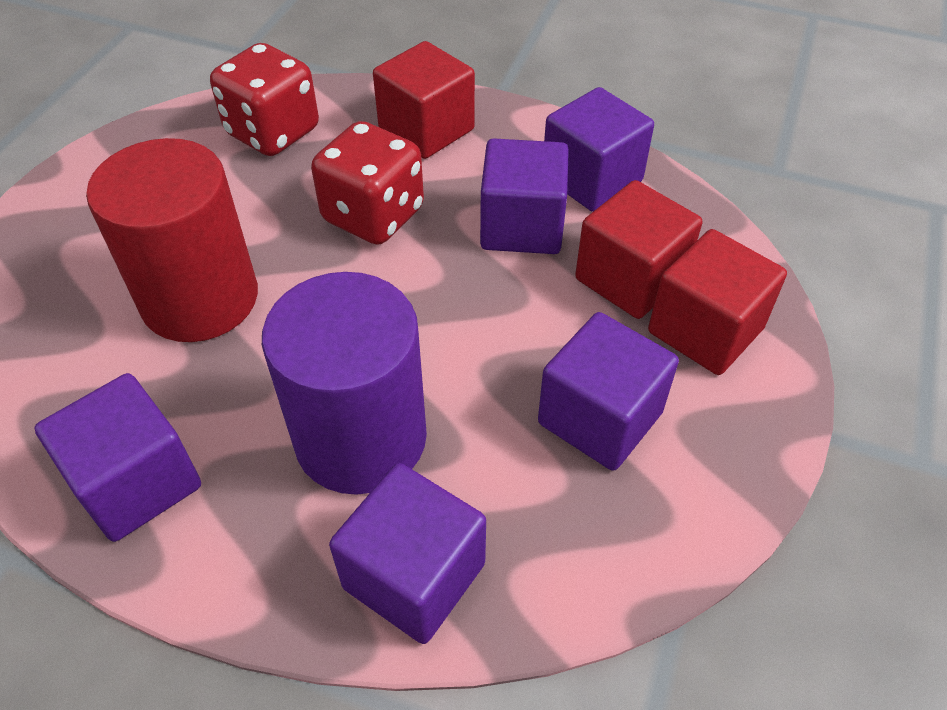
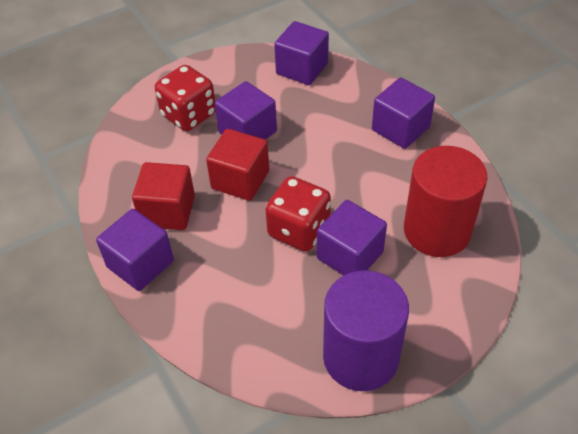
red cube: 3 -> 2

